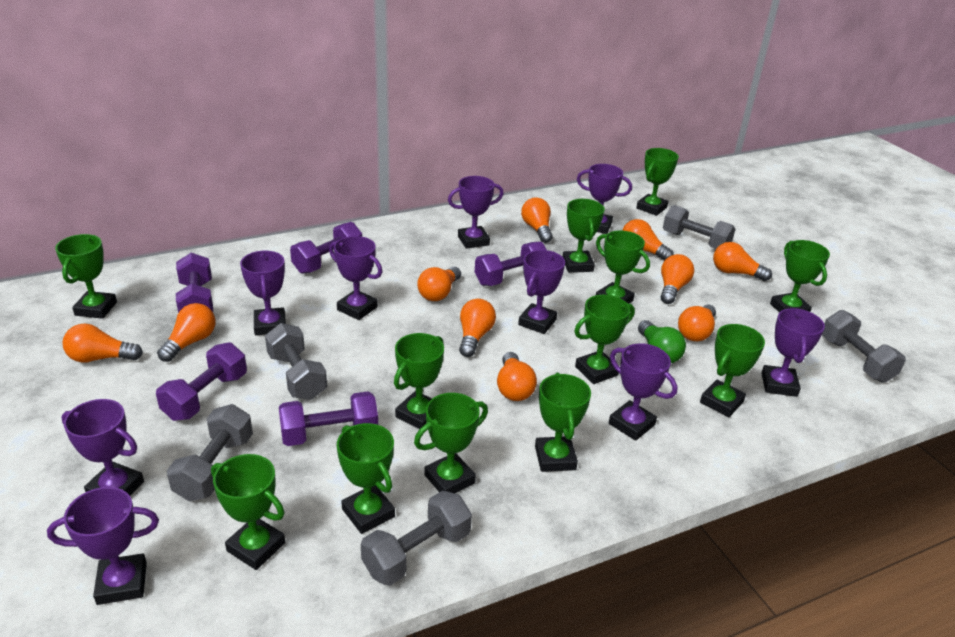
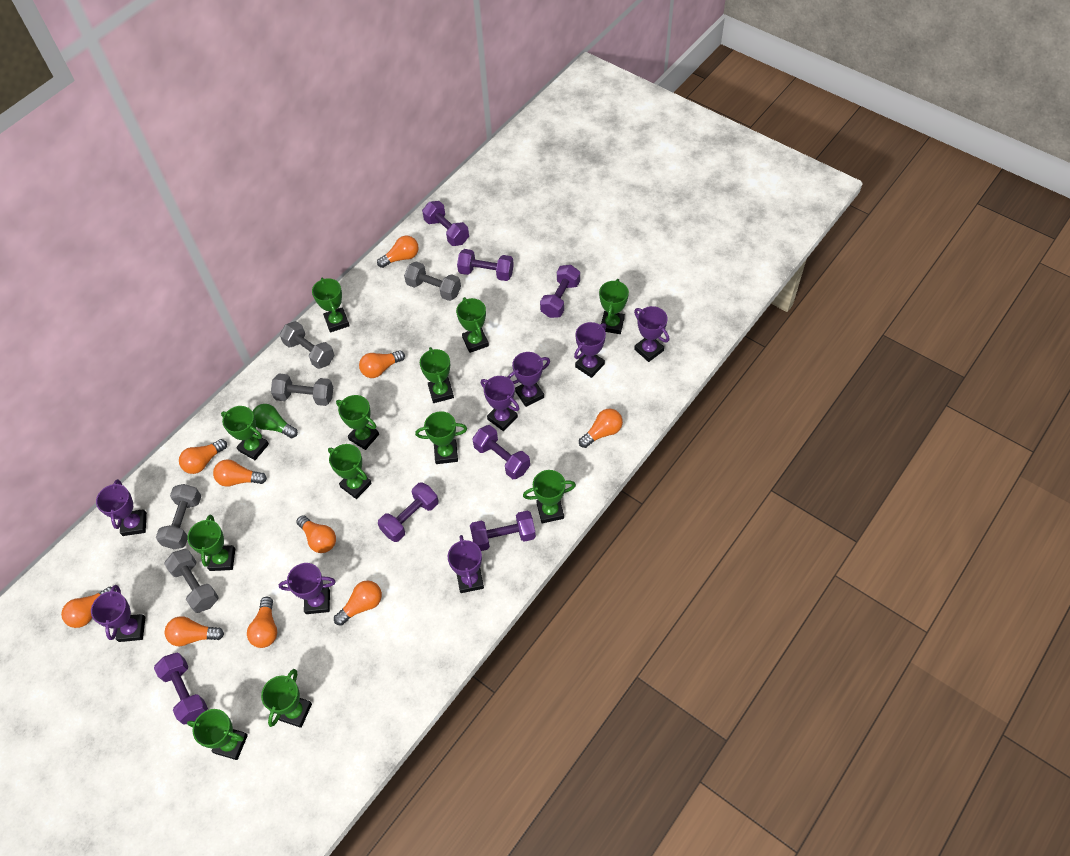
purple dumbbell: 5 -> 7
purple trophy: 9 -> 8

